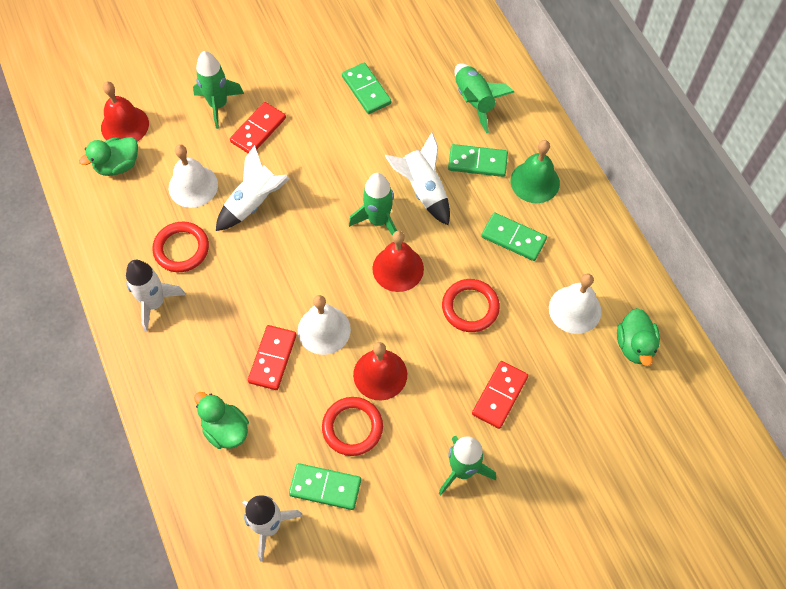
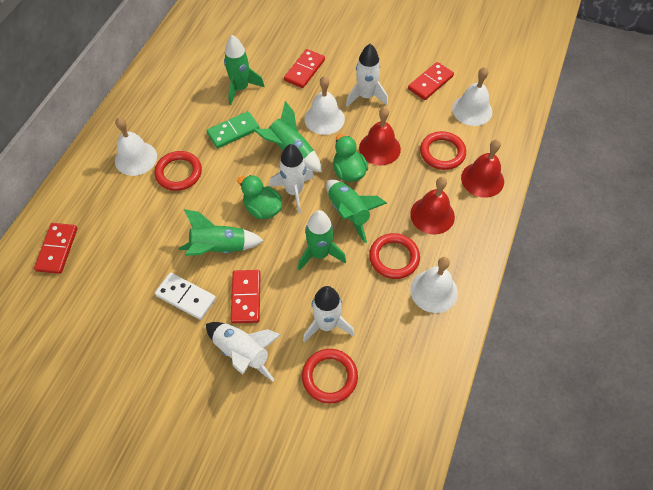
green bell: 1 -> 0
green domino: 4 -> 1
green duck: 3 -> 2
green rocket: 4 -> 5
red domino: 3 -> 4
red ring: 3 -> 4
white bell: 3 -> 4
white domino: 0 -> 1

